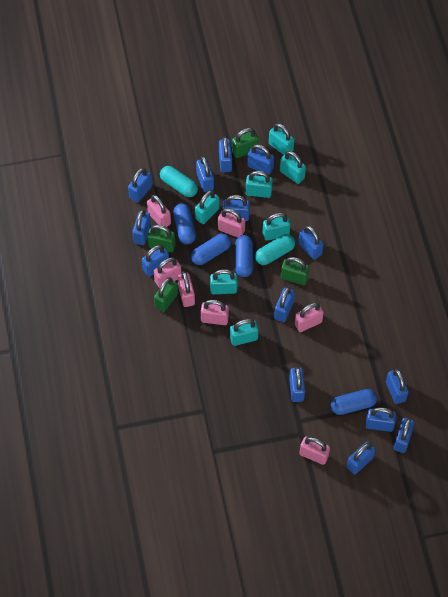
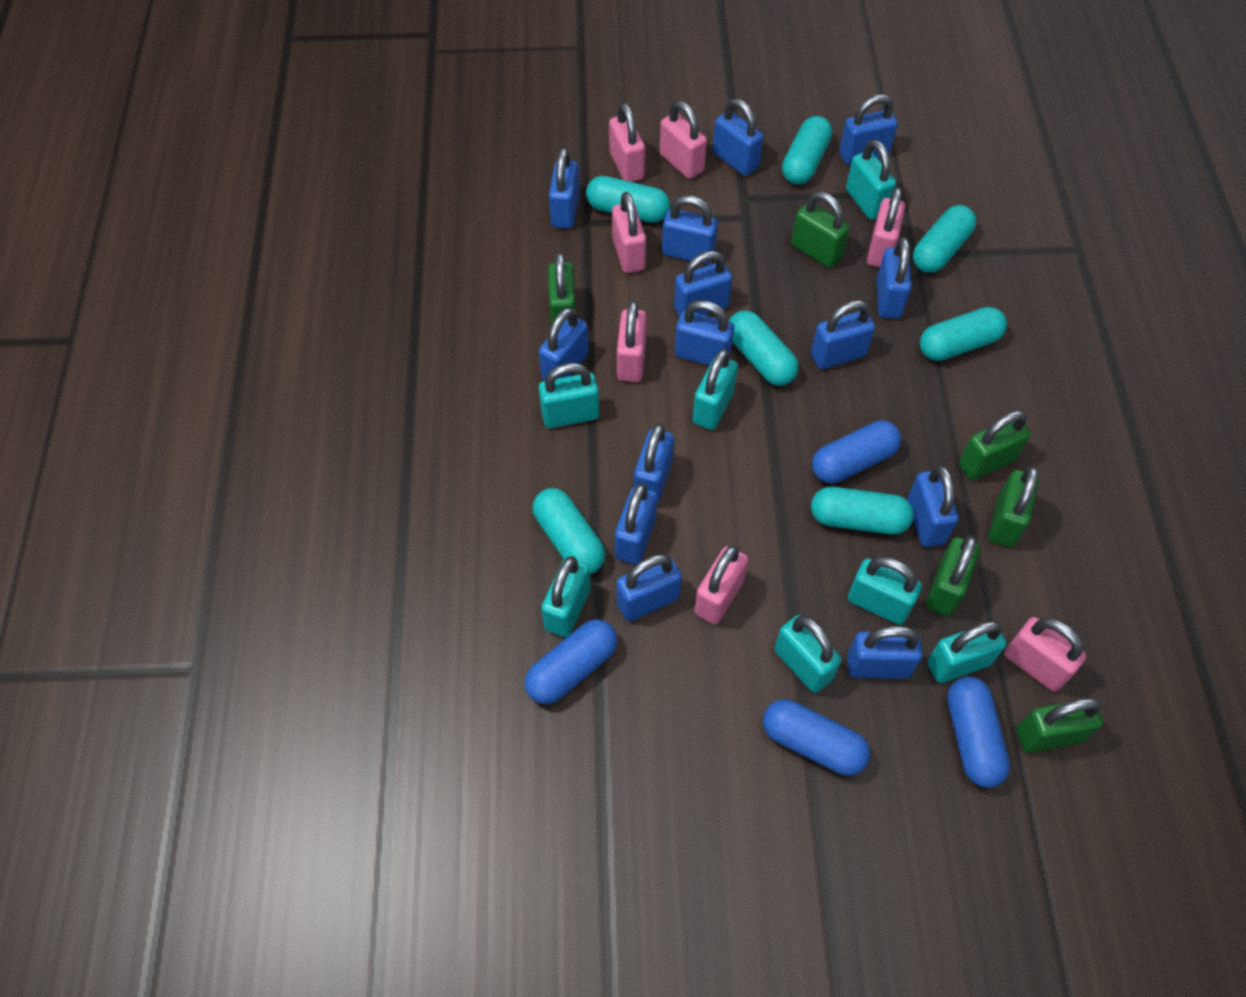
green padlock: 4 -> 6
turquoise capsule: 2 -> 7

